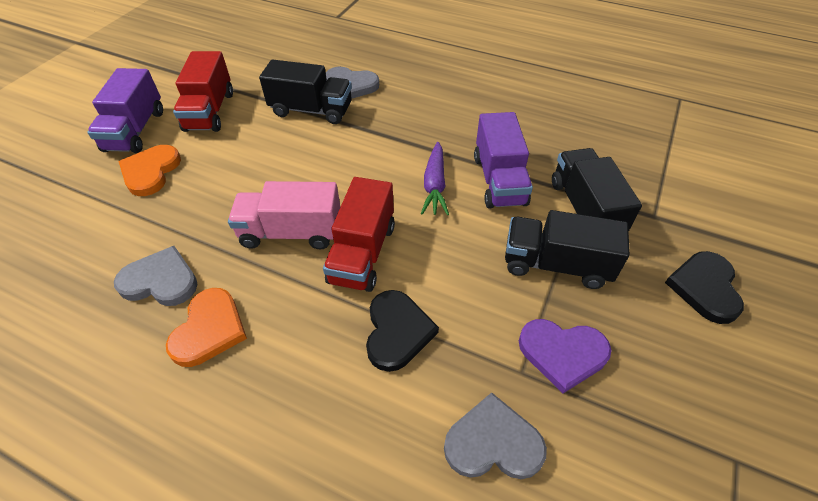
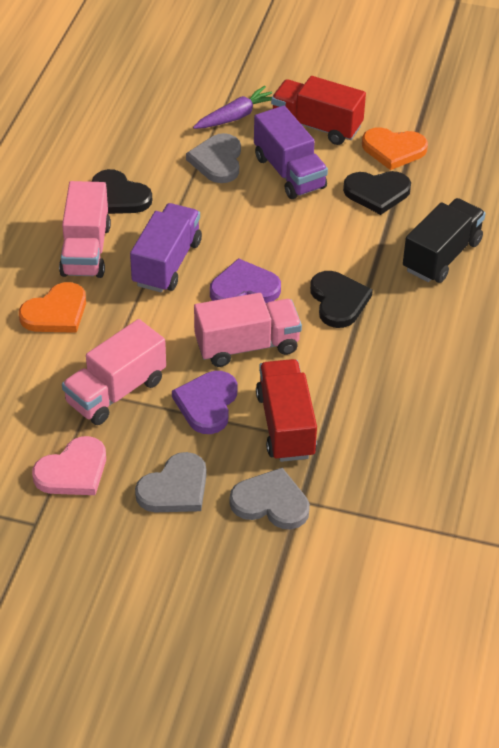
black heart: 2 -> 3
black truck: 3 -> 1
pink heart: 0 -> 1
pink truck: 1 -> 3
purple heart: 1 -> 2

